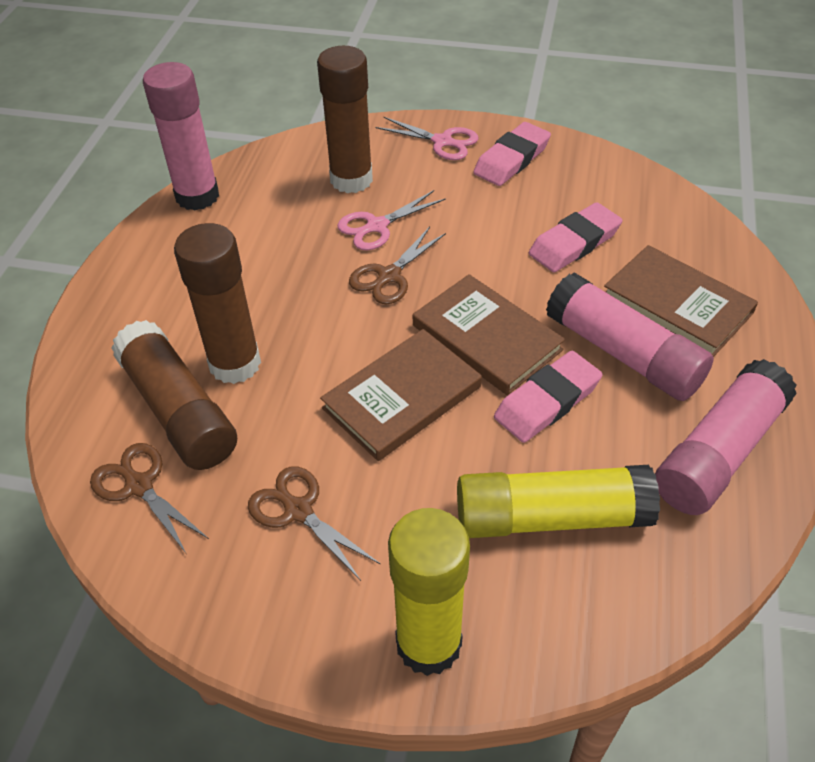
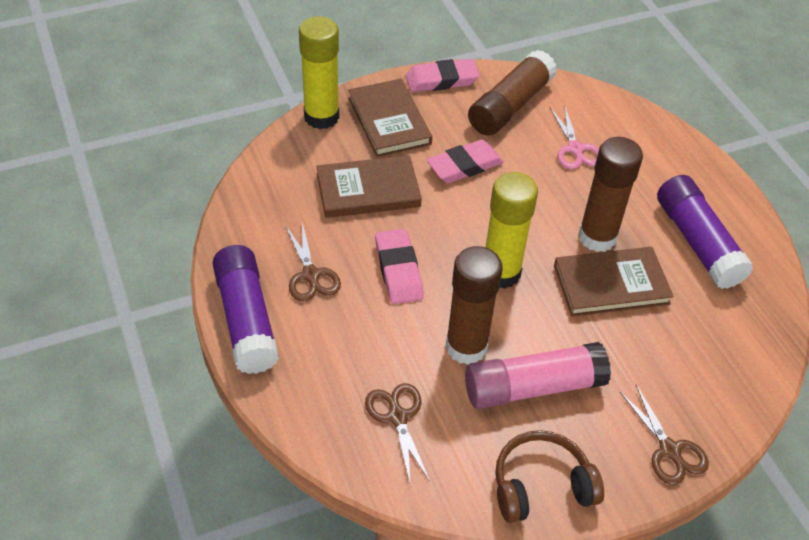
brown headphones: 0 -> 1
pink glue stick: 3 -> 1
pink scissors: 2 -> 1
purple glue stick: 0 -> 2

